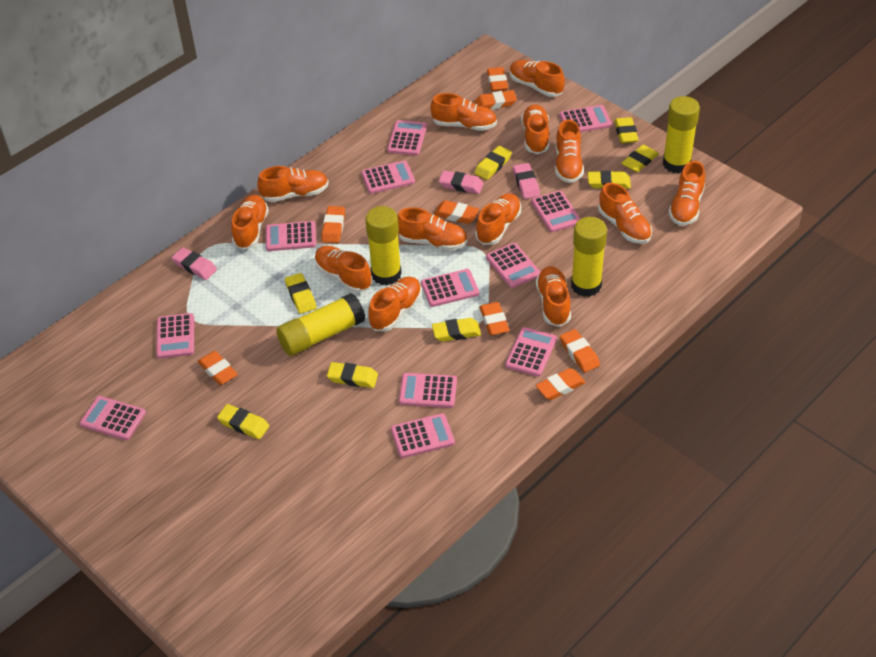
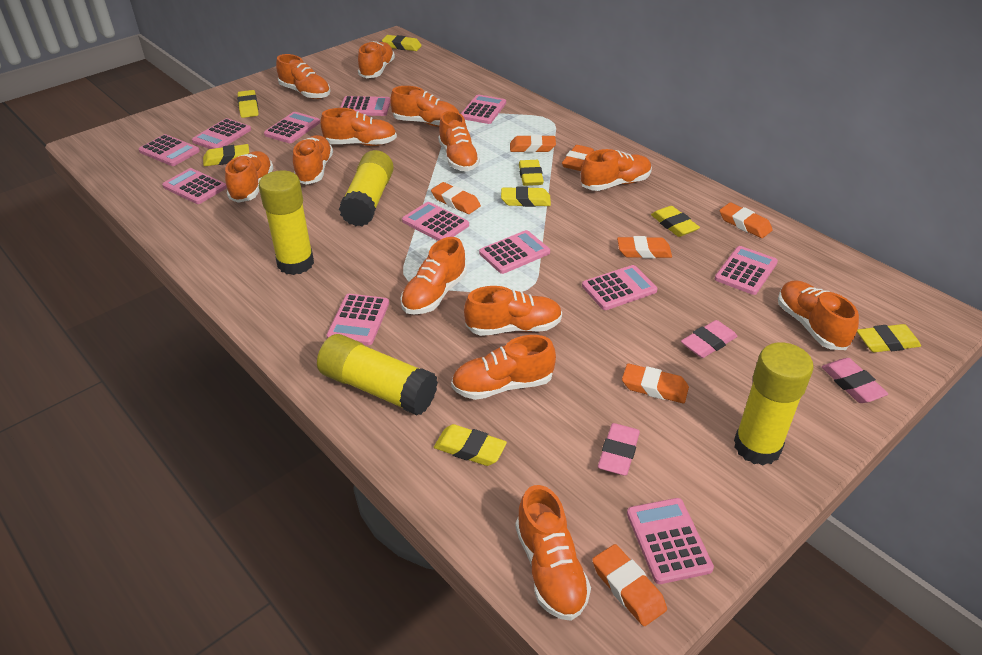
orange eraser: 8 -> 7

